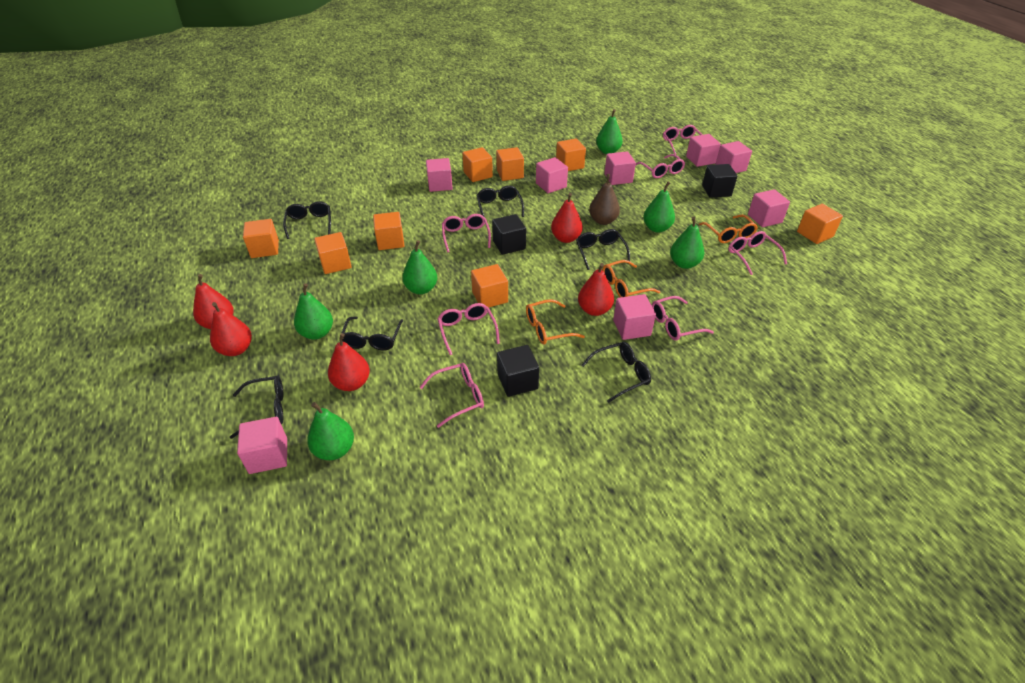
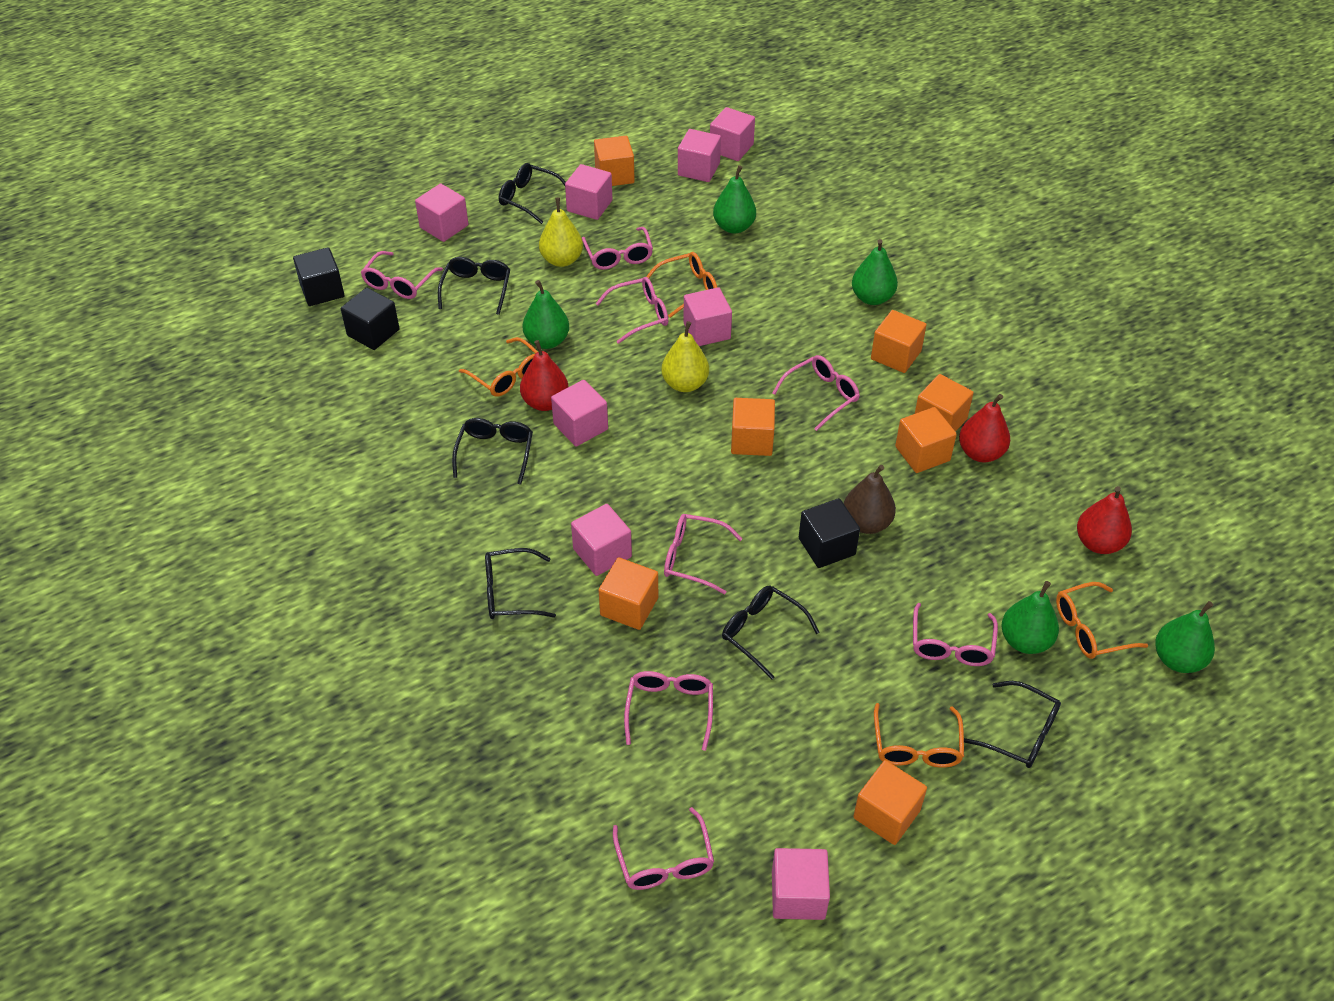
green pear: 6 -> 5
orange cube: 8 -> 7
orange glasses: 3 -> 4
pink glasses: 7 -> 8
red pear: 5 -> 3
yellow pear: 0 -> 2

